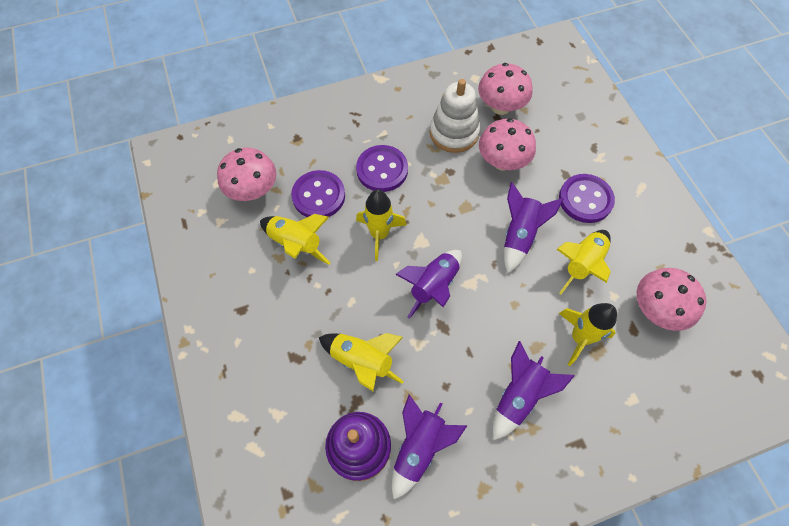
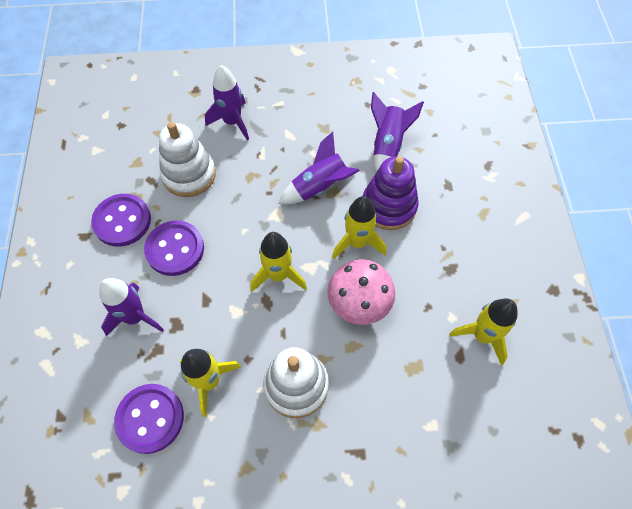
pink mushroom: 4 -> 1
white stacking toy: 1 -> 2
yellow rocket: 5 -> 4

